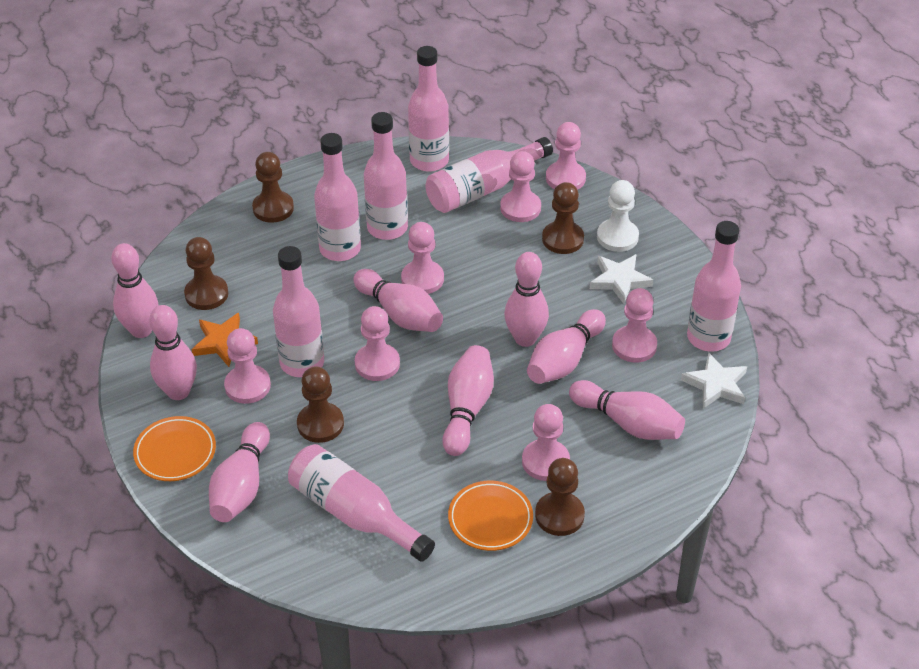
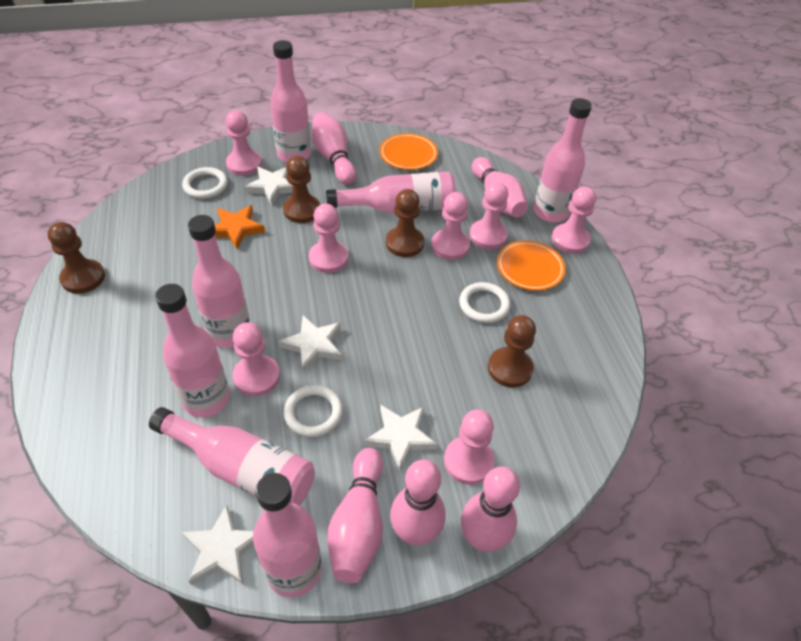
brown pawn: 5 -> 4
pink bowling pin: 8 -> 5
white pawn: 1 -> 0
white ring: 0 -> 3
white star: 2 -> 4

